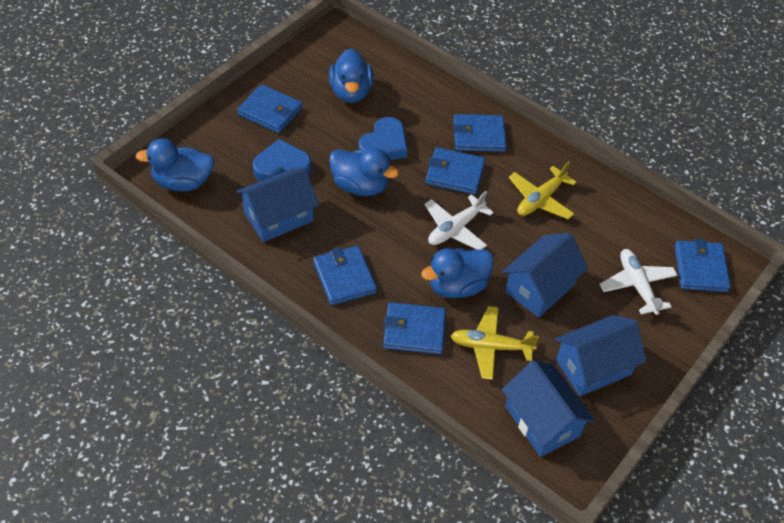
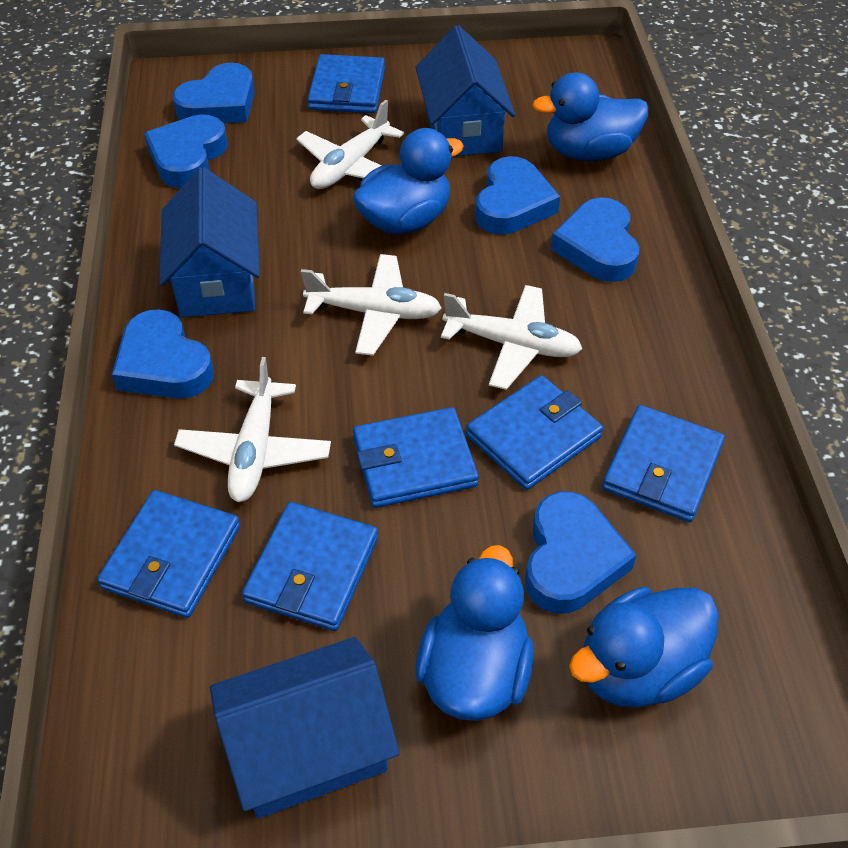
blue heart: 2 -> 6
blue house: 4 -> 3
white plane: 2 -> 4
yellow plane: 2 -> 0

